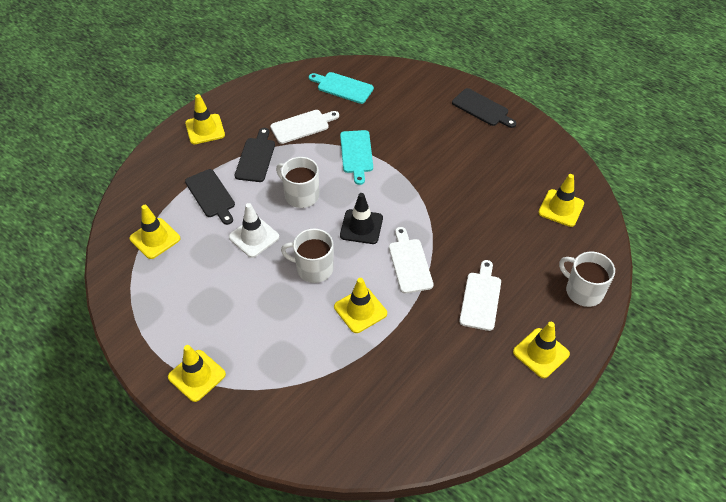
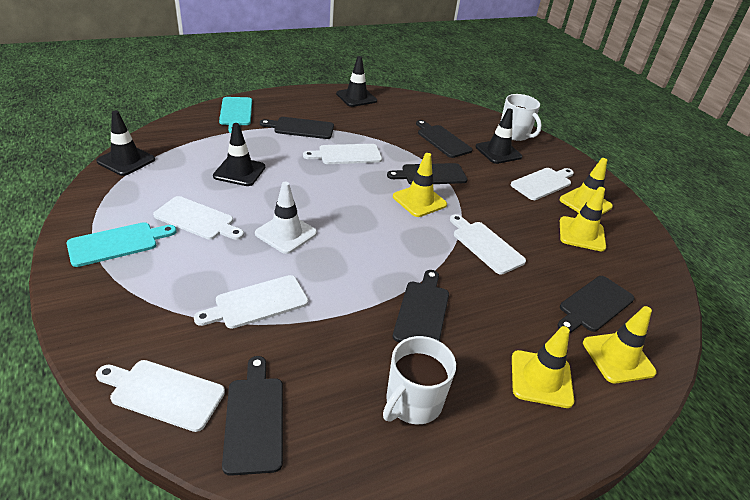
black cutting board: 3 -> 6
black traffic cone: 1 -> 4
white cutting board: 3 -> 6
white mug: 3 -> 2
yellow traffic cone: 6 -> 5

